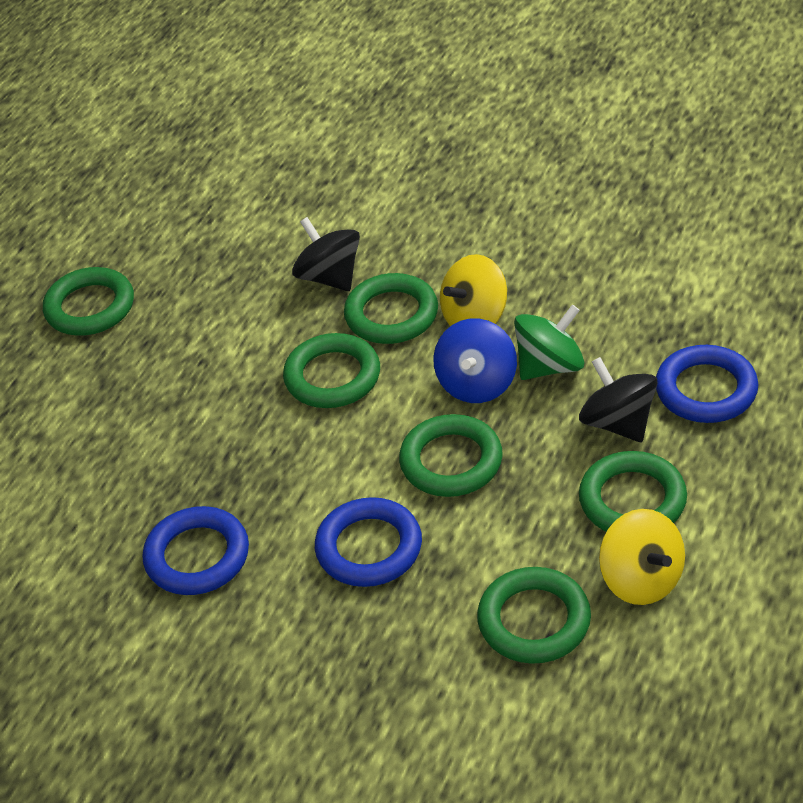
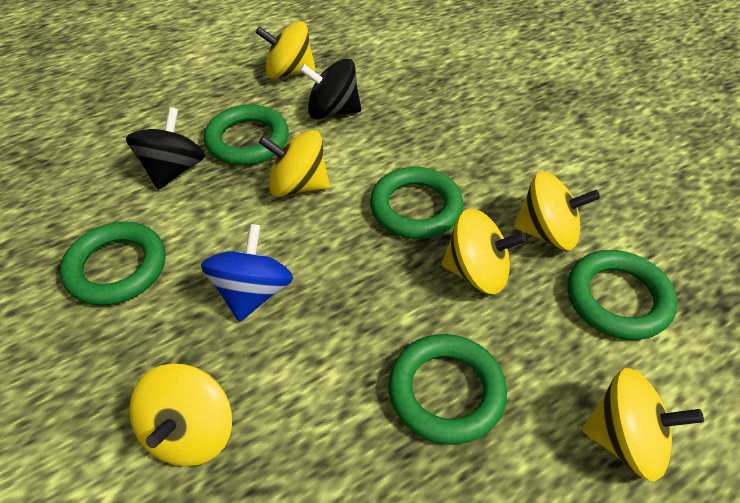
blue ring: 3 -> 0
green ring: 6 -> 5
green spinning top: 1 -> 0
yellow spinning top: 2 -> 6

